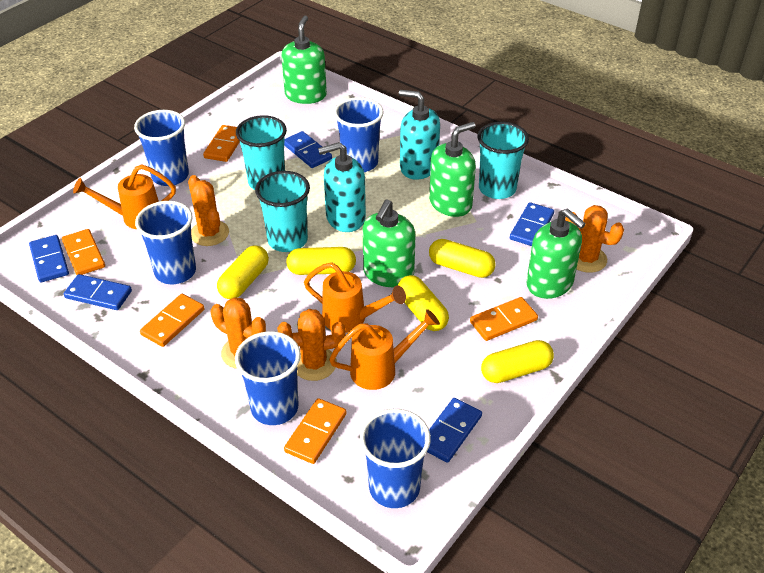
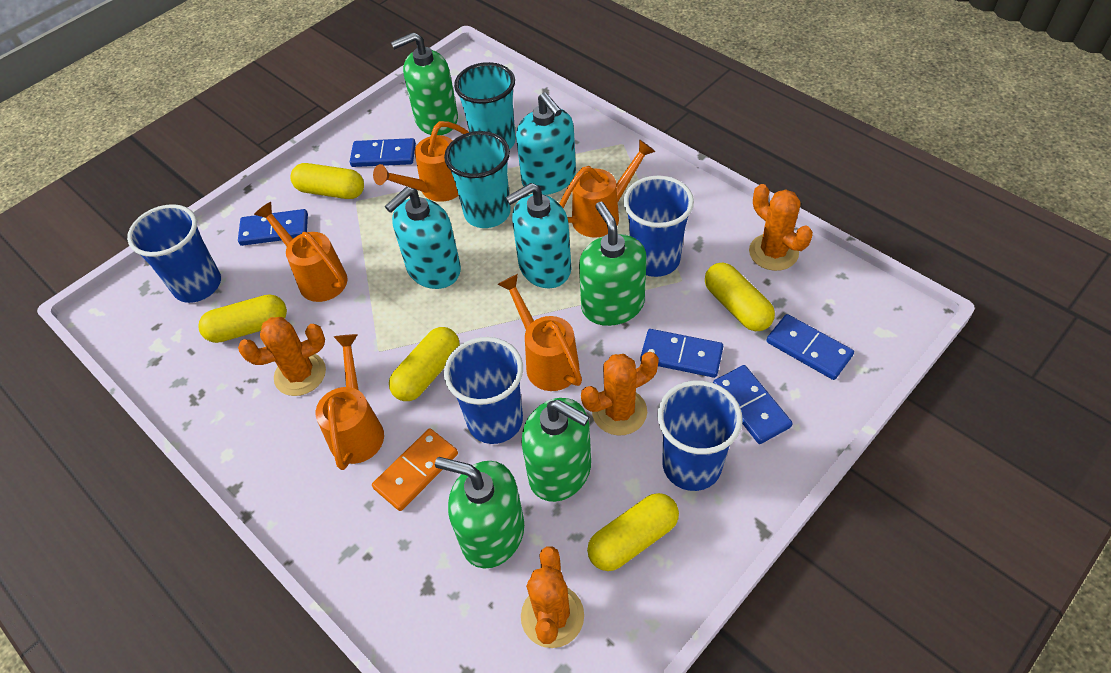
blue cup: 5 -> 4
orange domino: 5 -> 1
orange watering can: 3 -> 5
turquoise cup: 3 -> 2
turquoise soap dispenser: 2 -> 3

